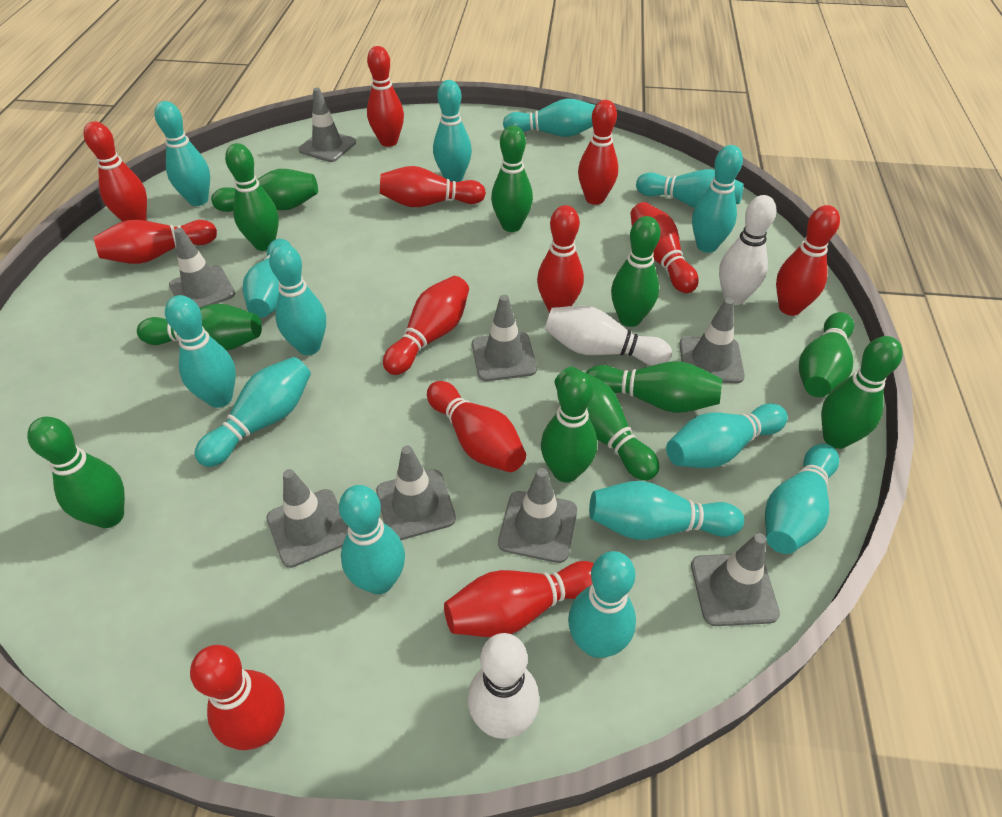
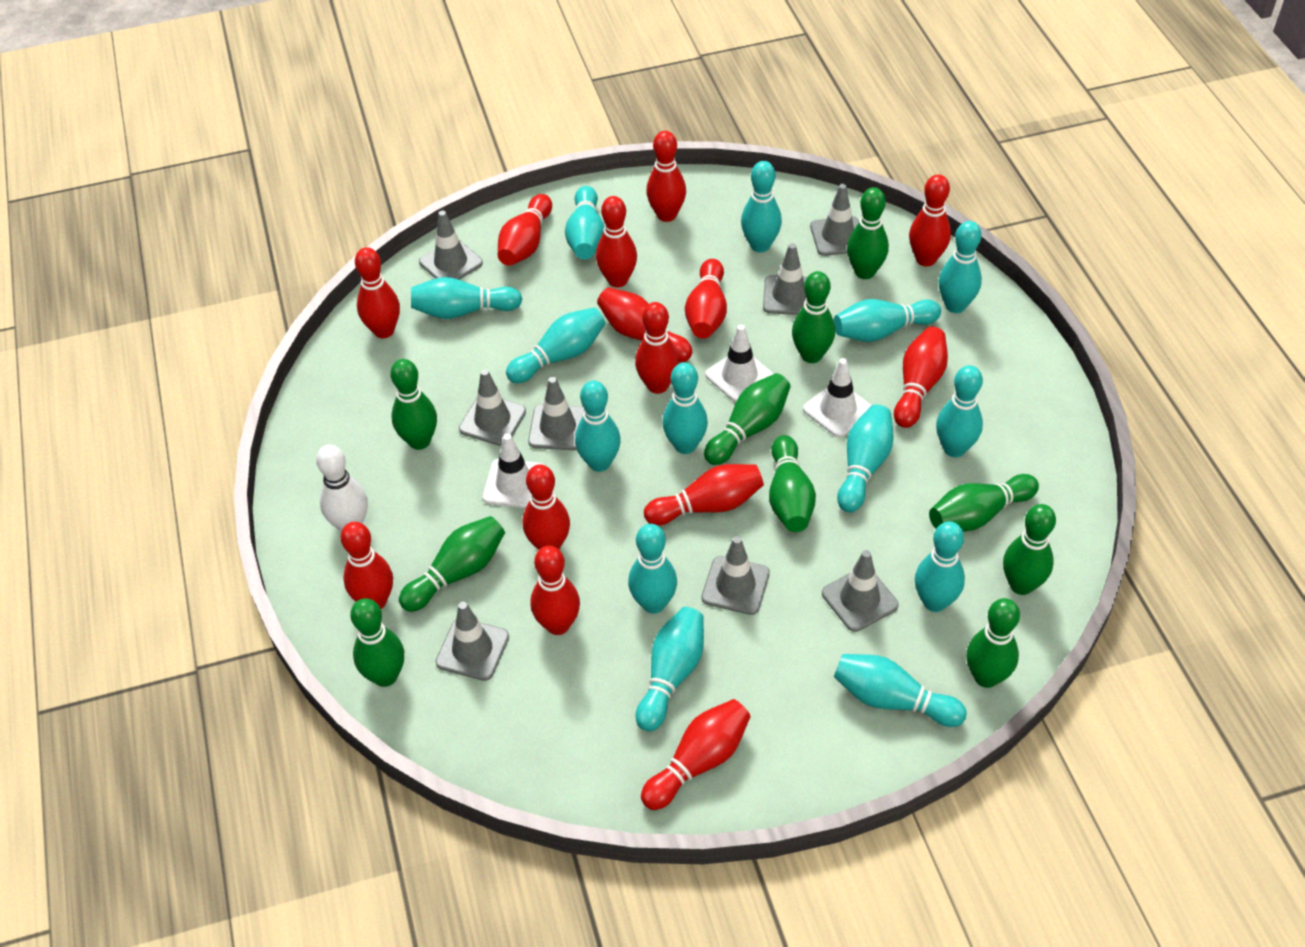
green bowling pin: 11 -> 10
red bowling pin: 12 -> 14
white bowling pin: 3 -> 1
white traffic cone: 0 -> 3

